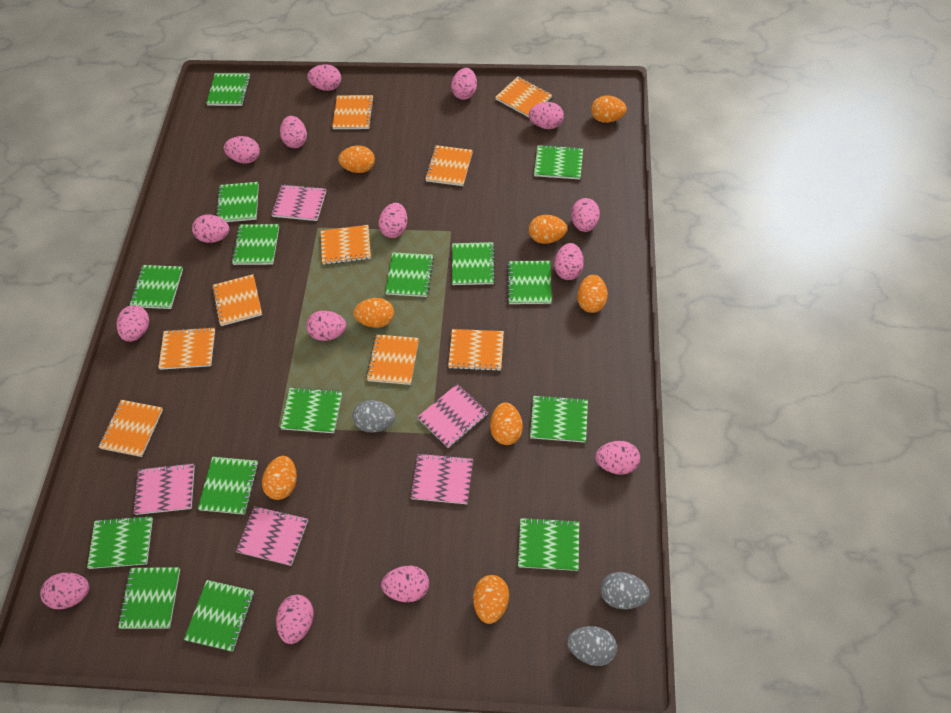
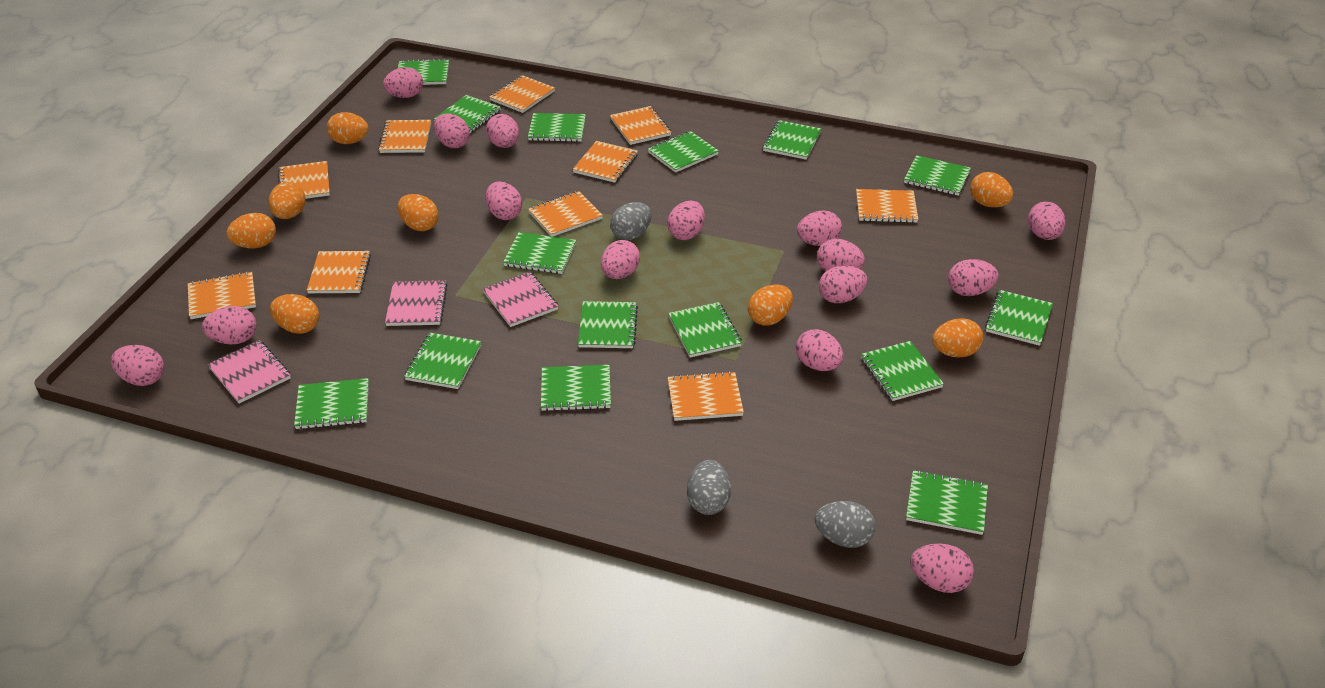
orange notebook: 9 -> 10
pink notebook: 5 -> 3

